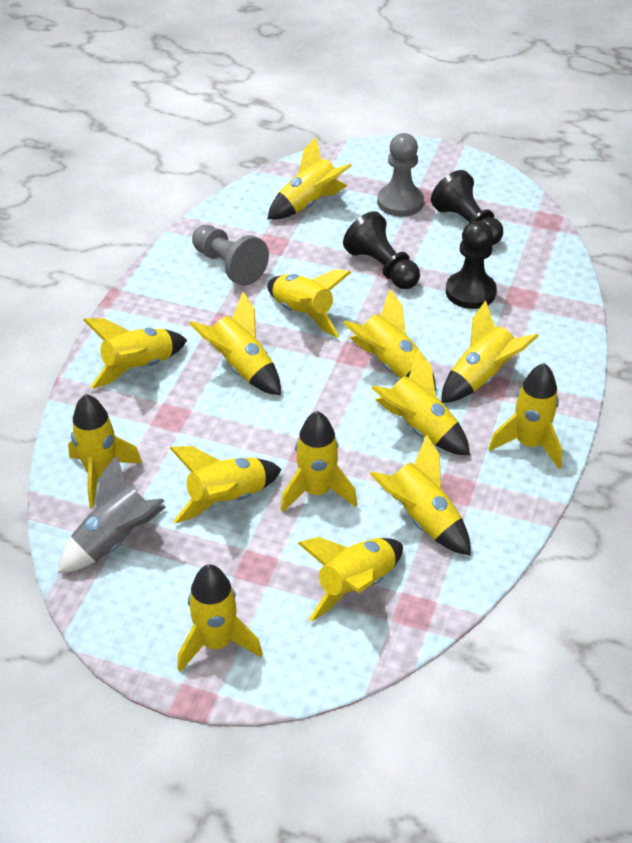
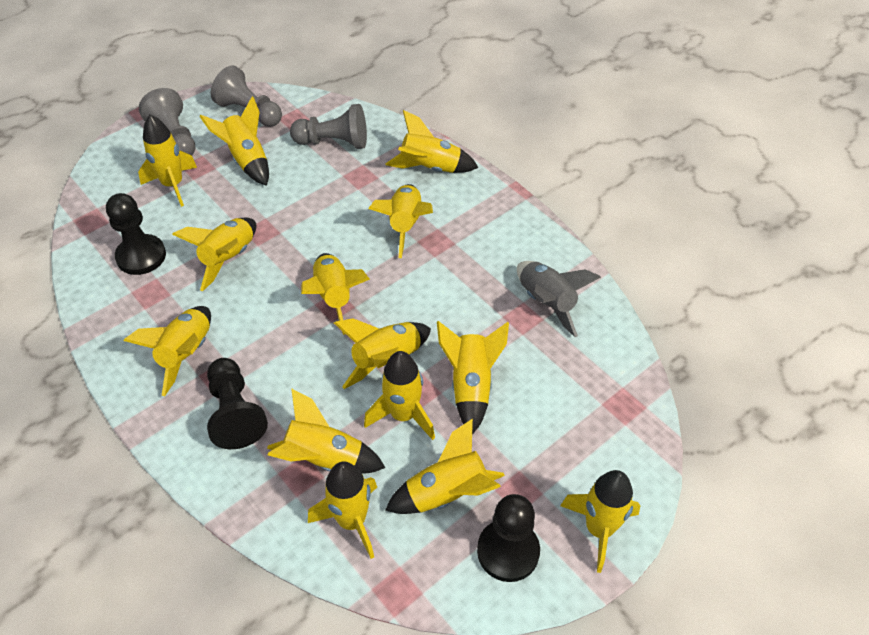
grey pawn: 2 -> 3

